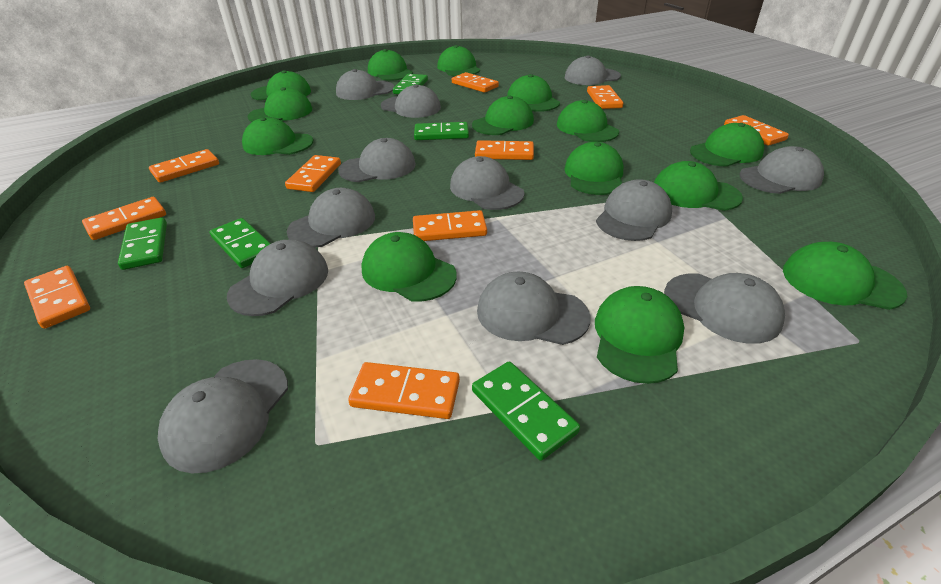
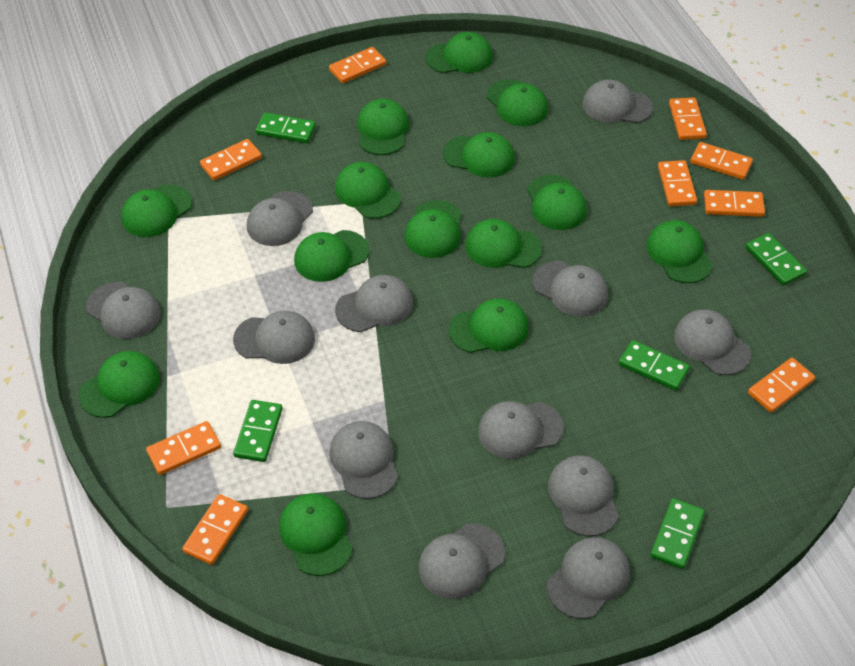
orange domino: 10 -> 9

